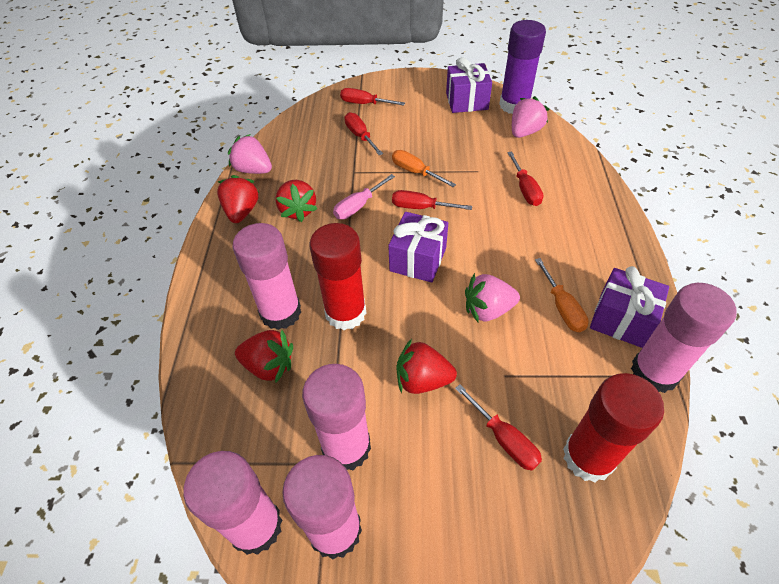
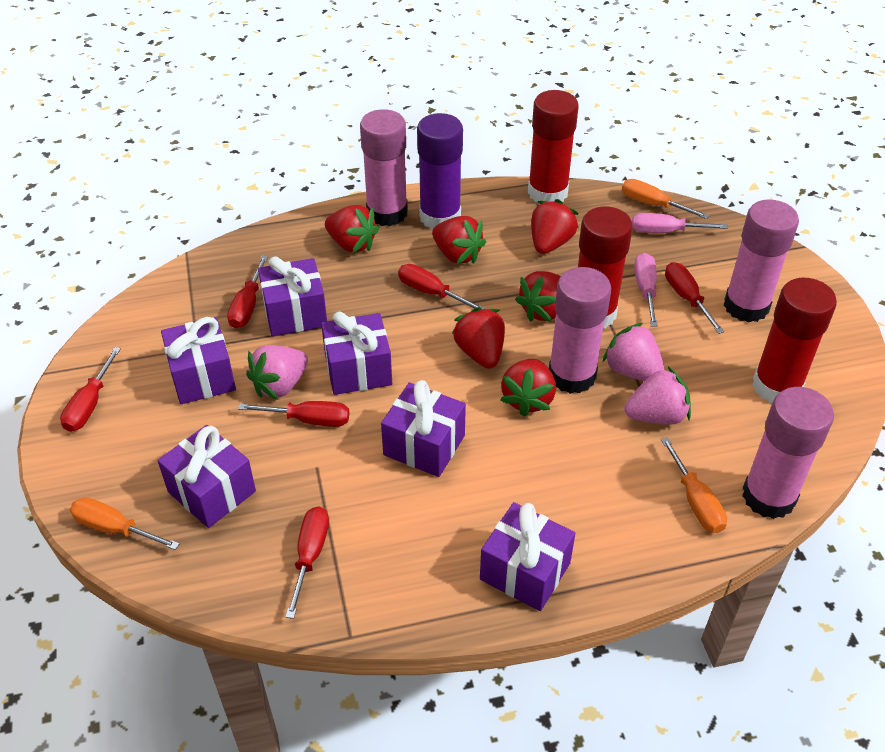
orange screwdriver: 2 -> 3
pink glue stick: 5 -> 4
pink screwdriver: 1 -> 2
purple gift: 3 -> 6
red glue stick: 2 -> 3
red screwdriver: 5 -> 6
red strawberry: 4 -> 6

